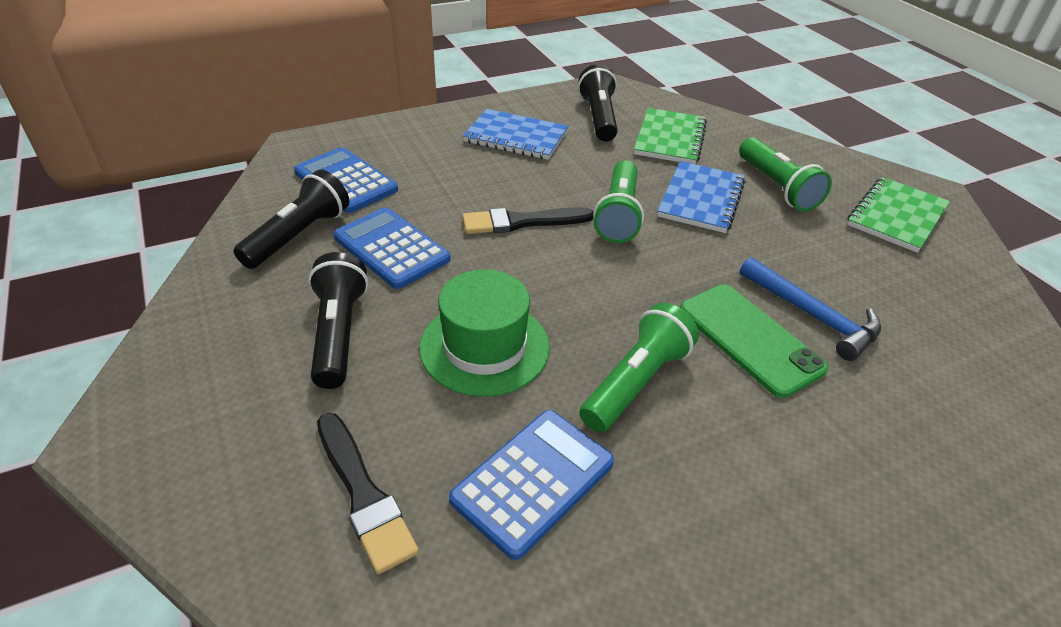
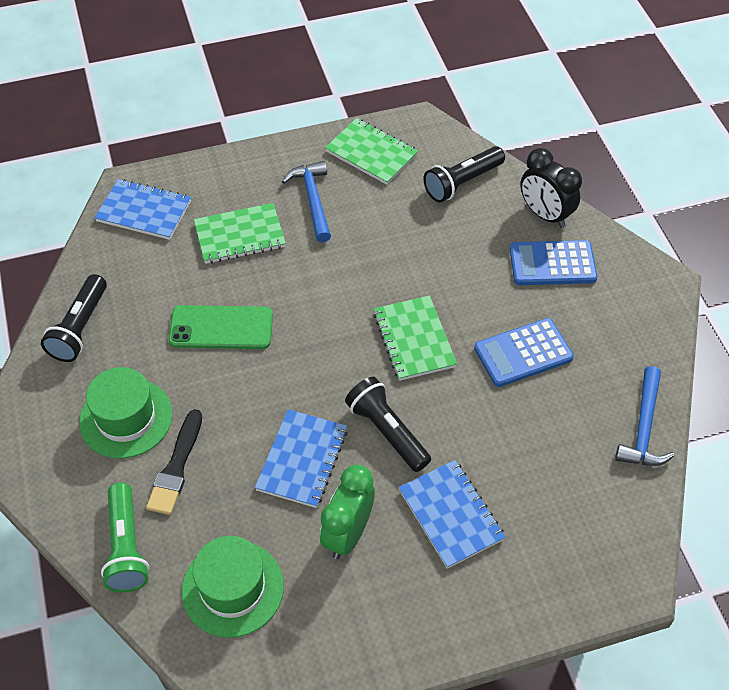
black brush: 2 -> 1
black clock: 0 -> 1
blue calculator: 3 -> 2
blue hammer: 1 -> 2
blue notebook: 2 -> 3
green clock: 0 -> 1
green flashlight: 3 -> 1
green hat: 1 -> 2
green notebook: 2 -> 3

